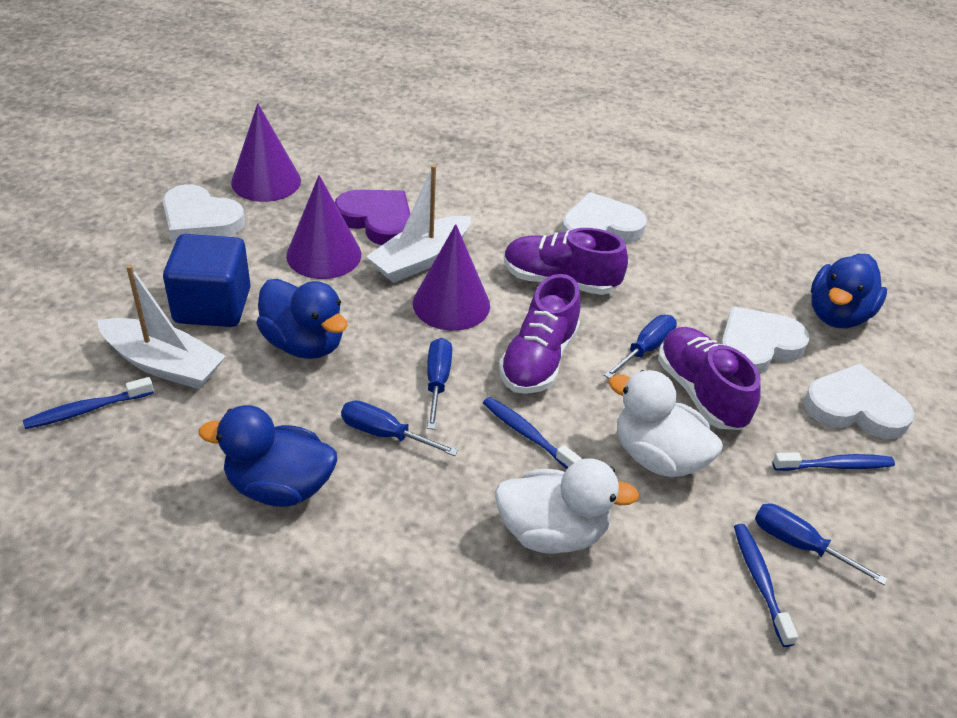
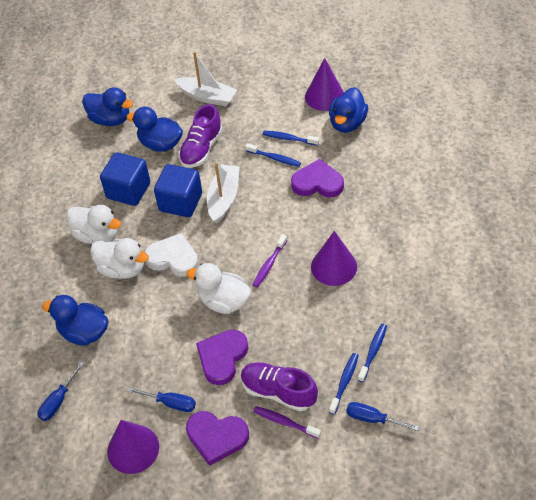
blue cube: 1 -> 2
blue duck: 3 -> 4
blue screwdriver: 4 -> 3
purple heart: 1 -> 3
purple shoe: 3 -> 2
purple toothbrush: 0 -> 2
white duck: 2 -> 3
white heart: 4 -> 1

